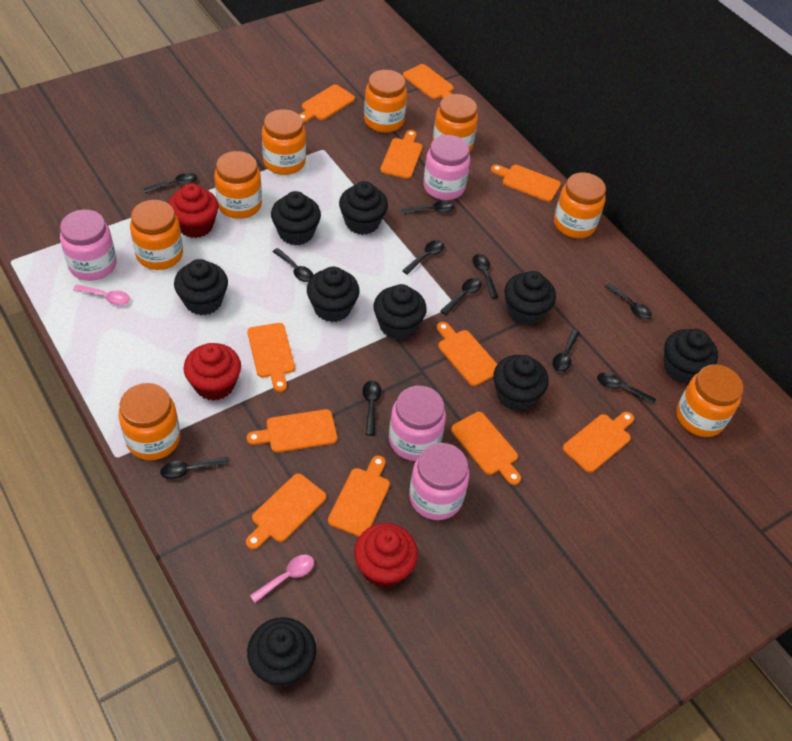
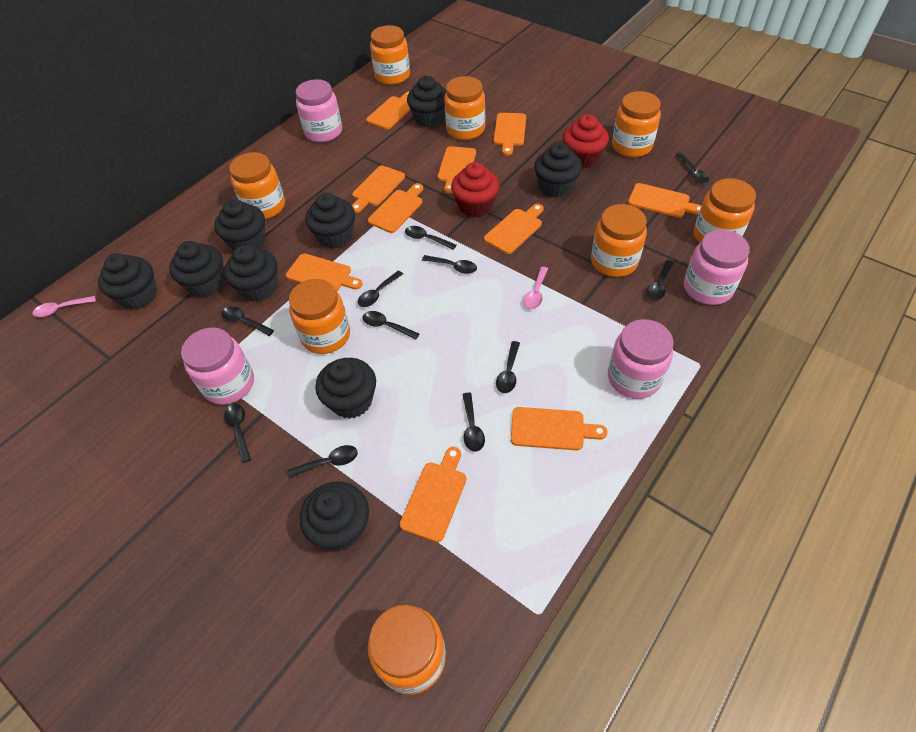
orange cutting board: 11 -> 10
red cupcake: 3 -> 2

